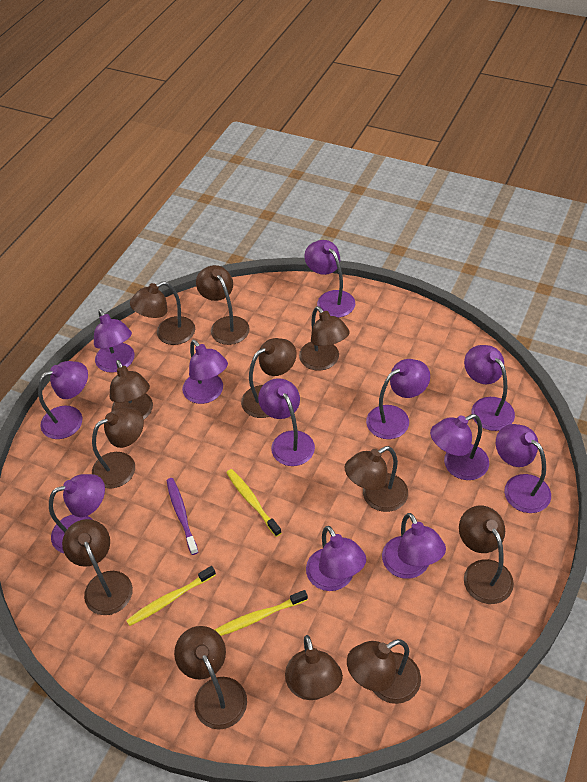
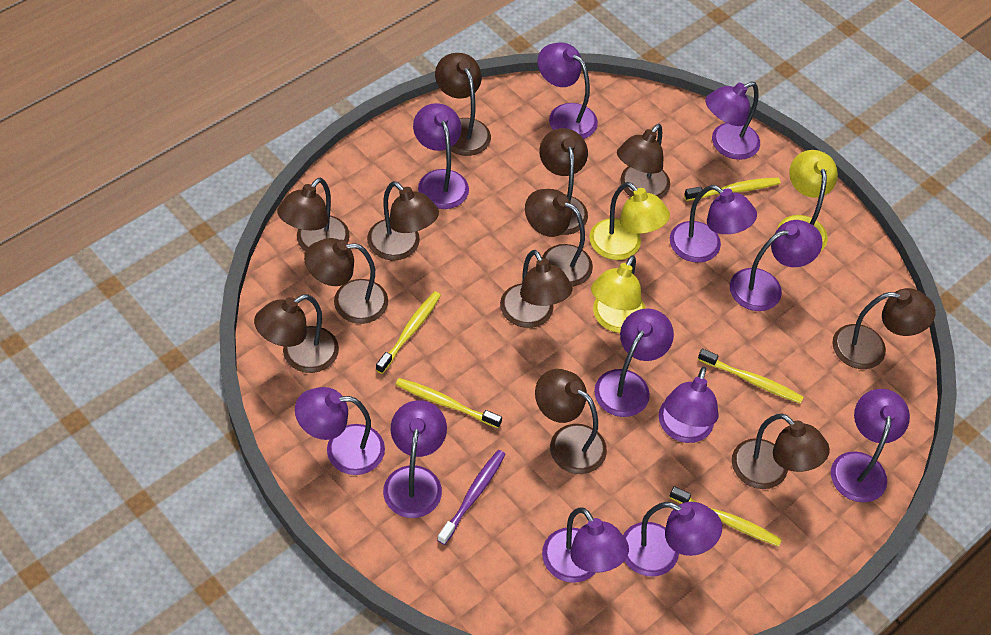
yellow lamp: 0 -> 3
yellow toothbrush: 3 -> 5

